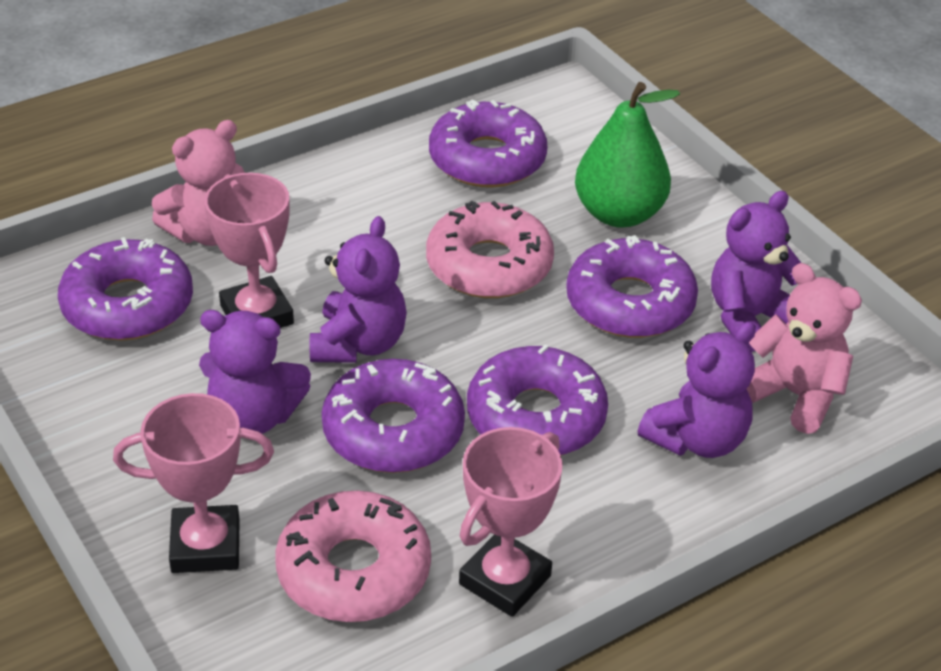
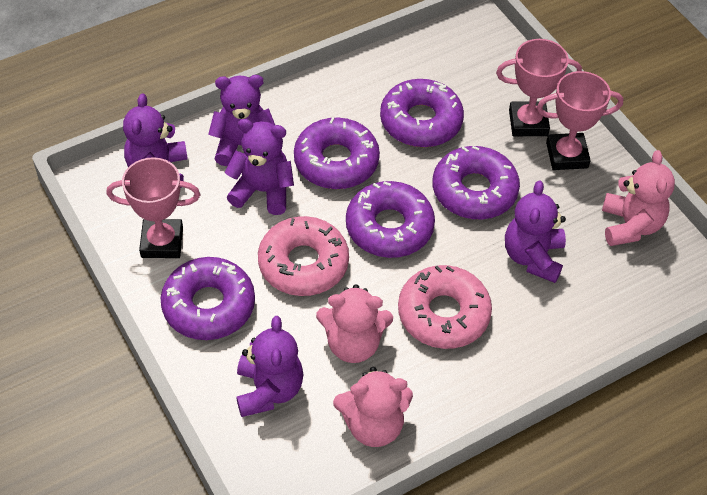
green pear: 1 -> 0
pink teddy bear: 2 -> 3
purple teddy bear: 4 -> 5

